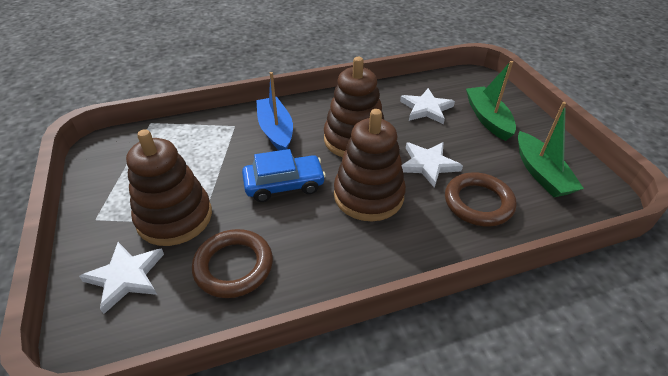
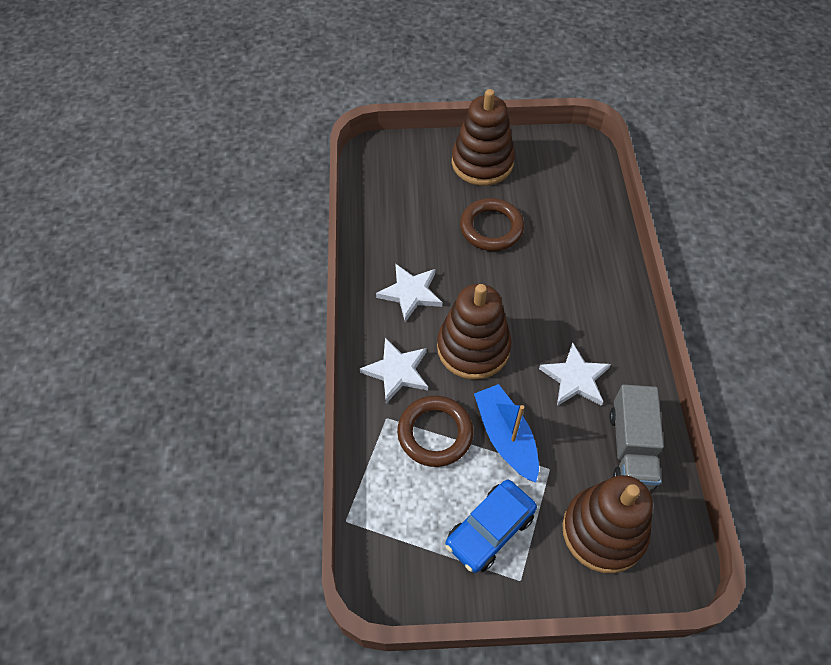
green boat: 2 -> 0
grey truck: 0 -> 1

